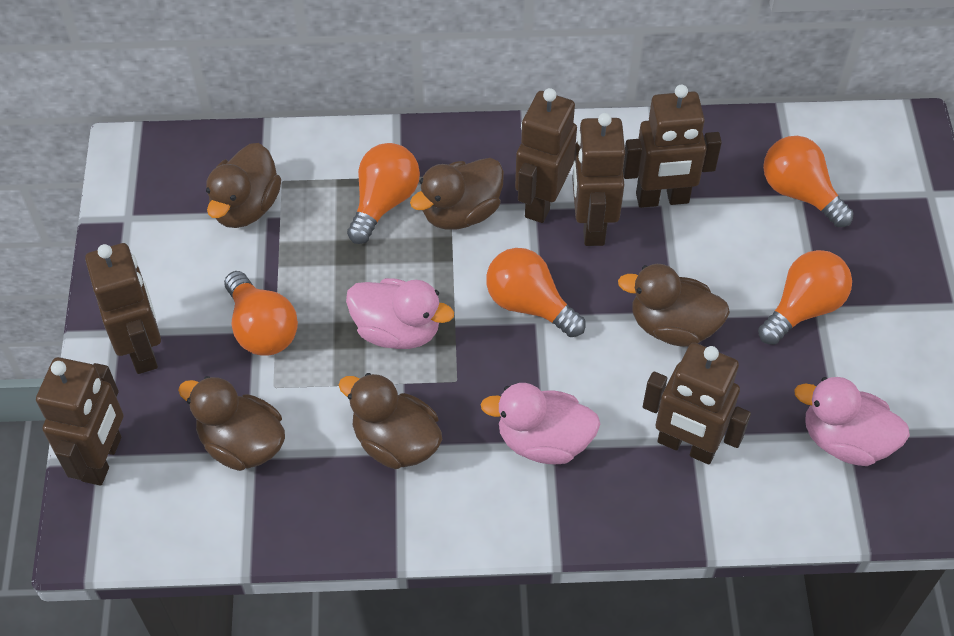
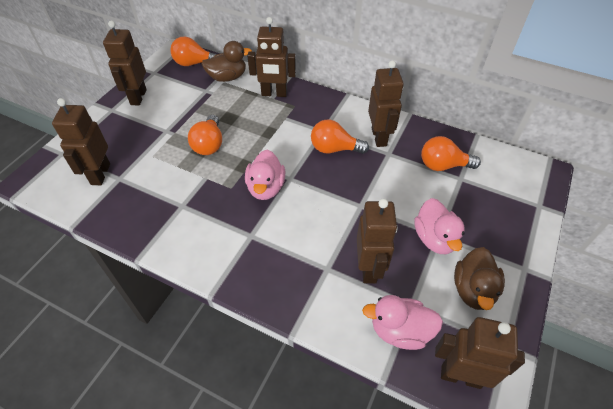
brown duck: 5 -> 2
orange light bulb: 5 -> 4

